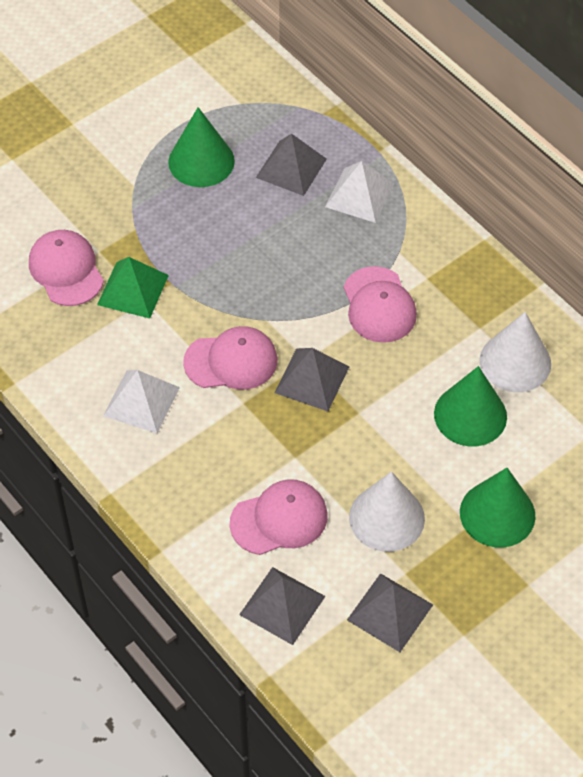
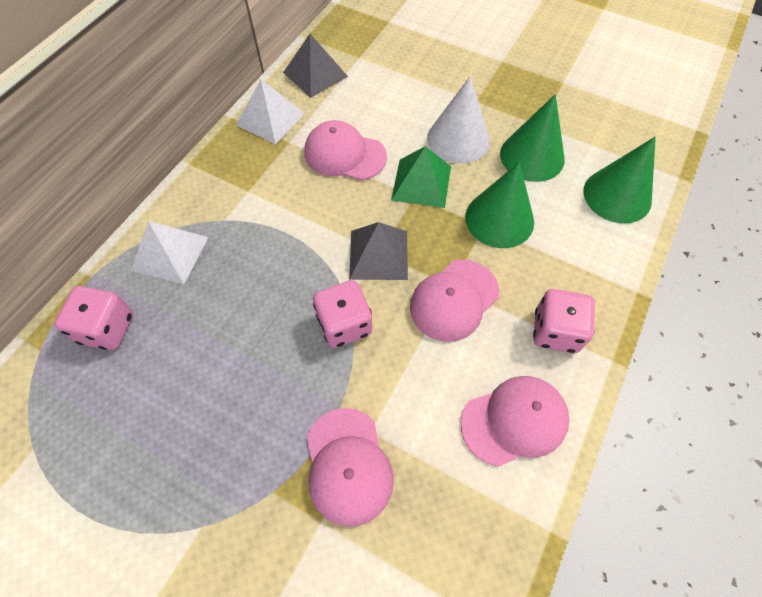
grey pyramid: 4 -> 2
pink dice: 0 -> 3
white cone: 2 -> 1

